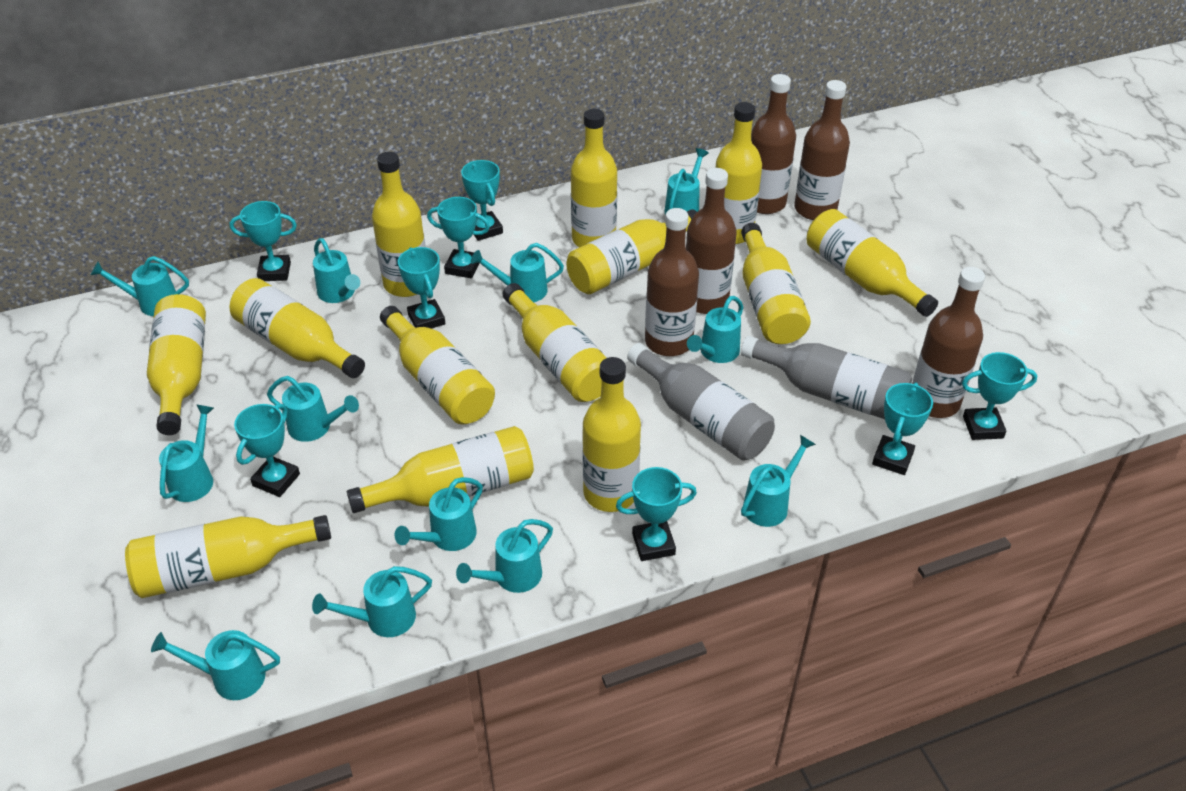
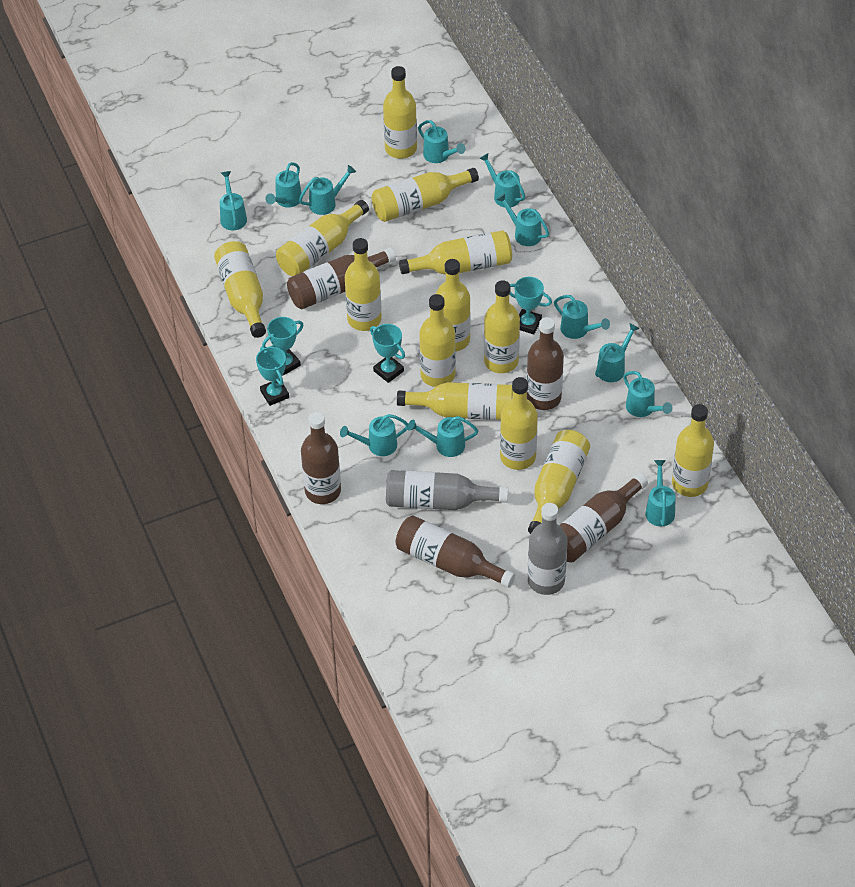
turquoise trophy: 8 -> 4

